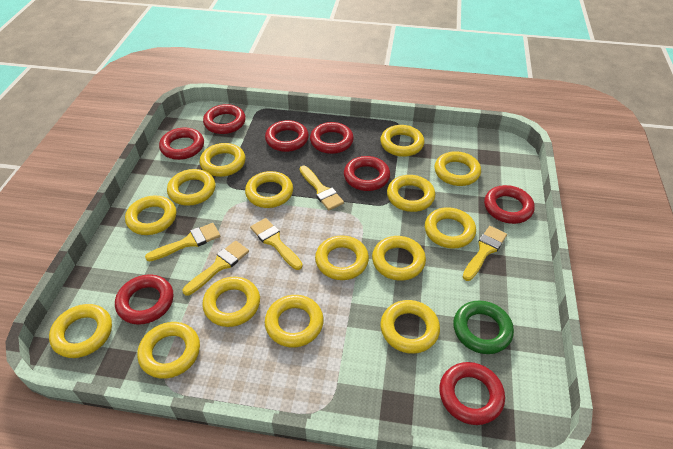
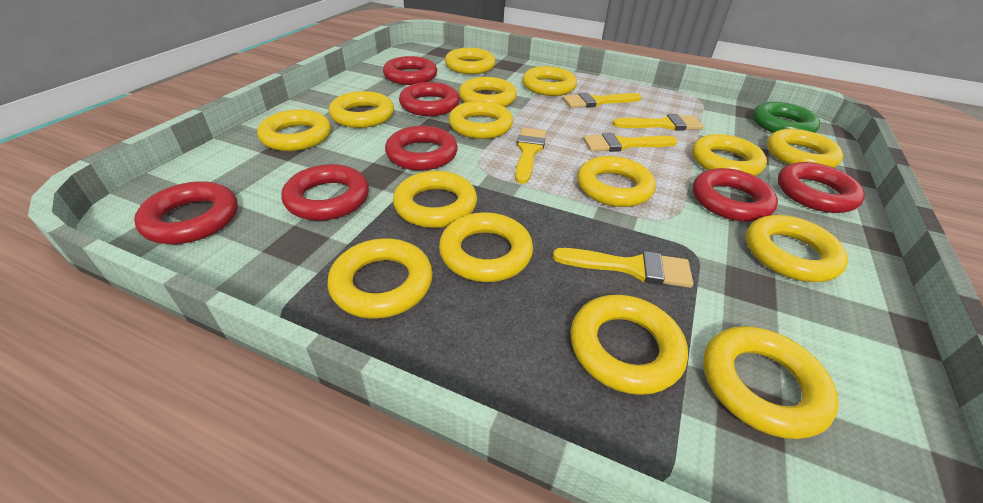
red ring: 8 -> 7

